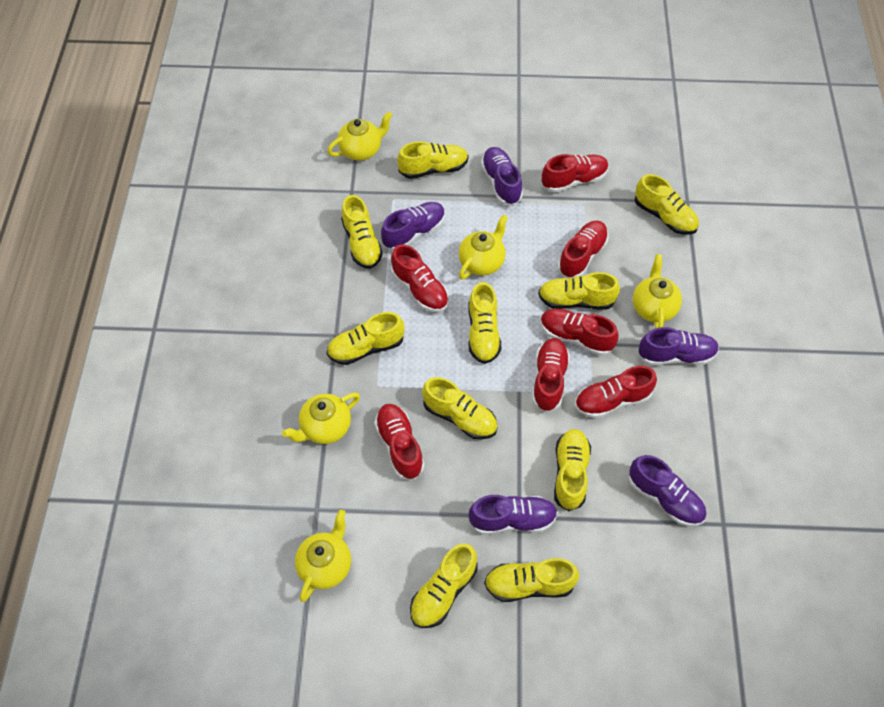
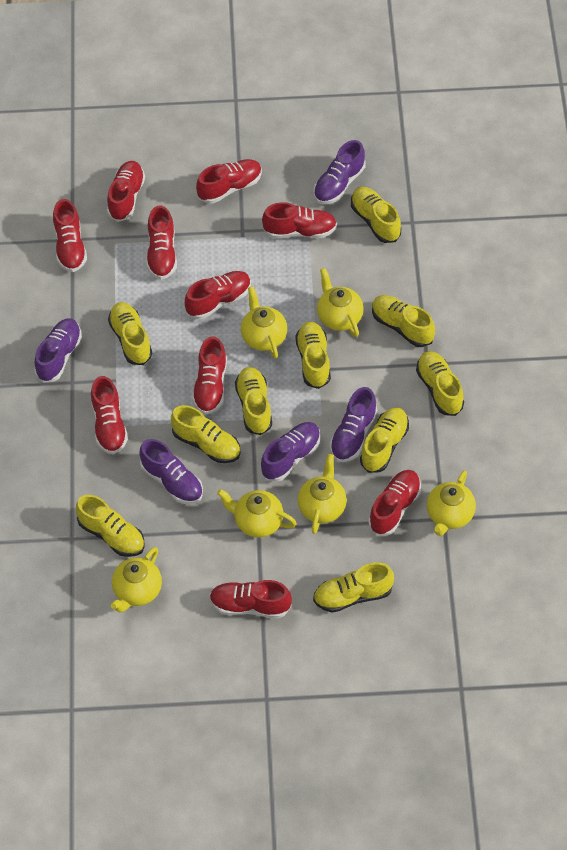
red shoe: 7 -> 10
yellow teapot: 5 -> 6

